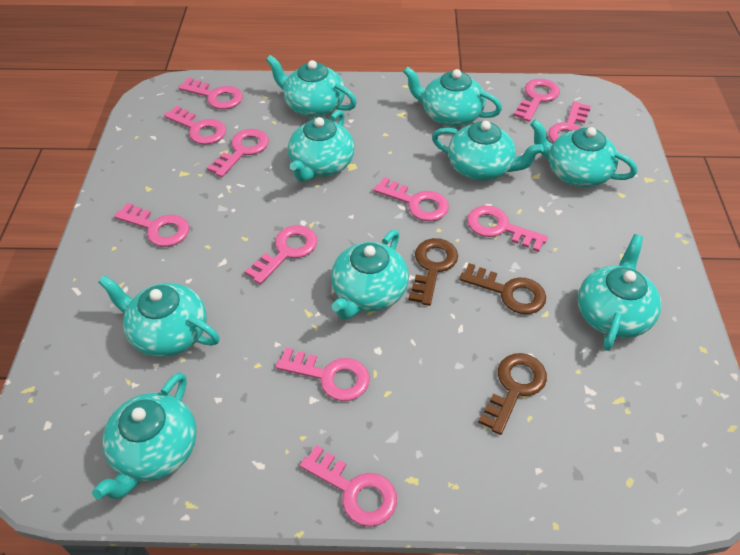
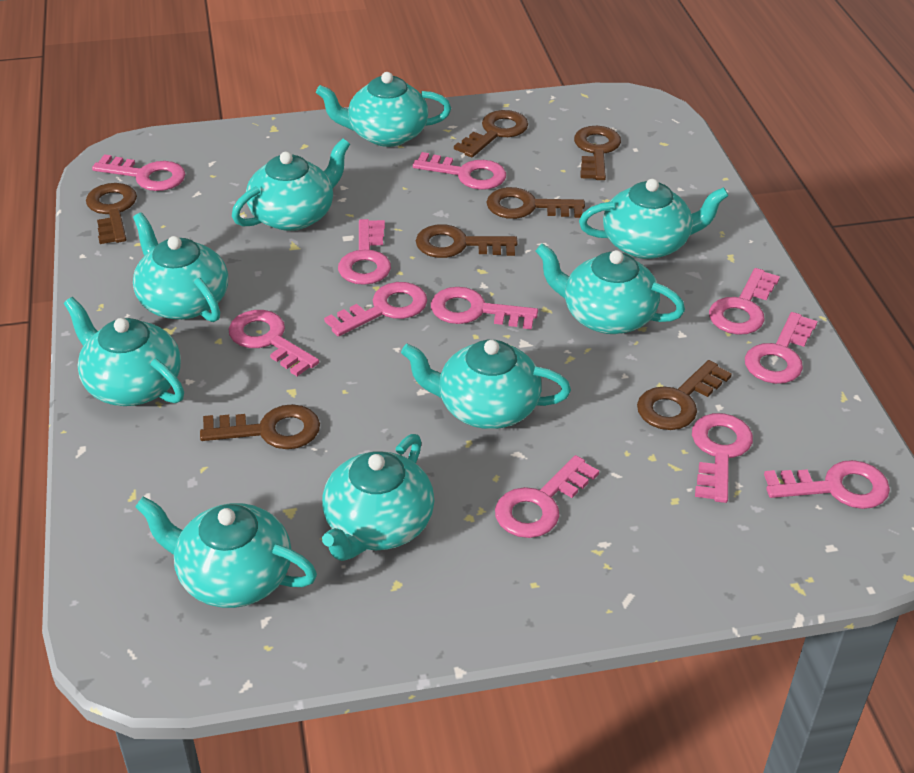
brown key: 3 -> 7

